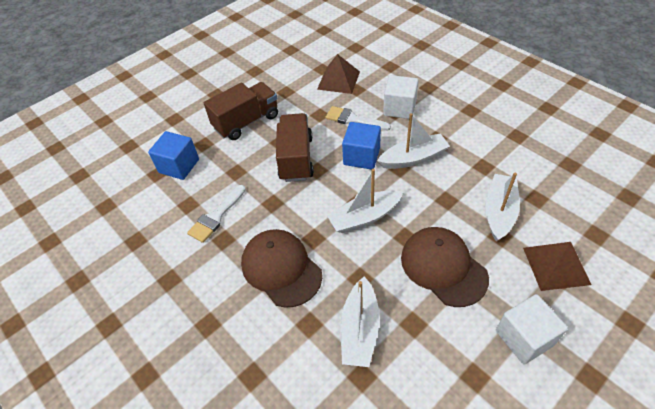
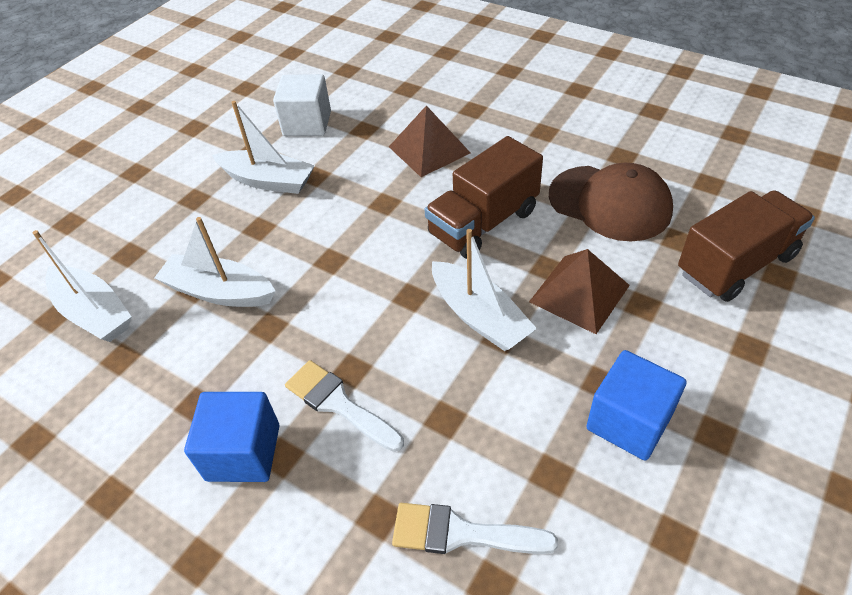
brown cap: 2 -> 1
white cube: 2 -> 1

